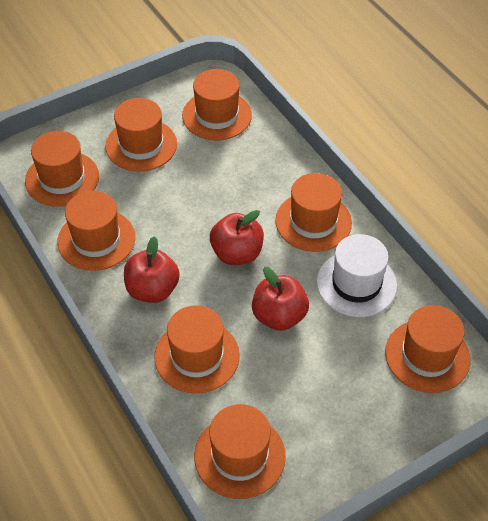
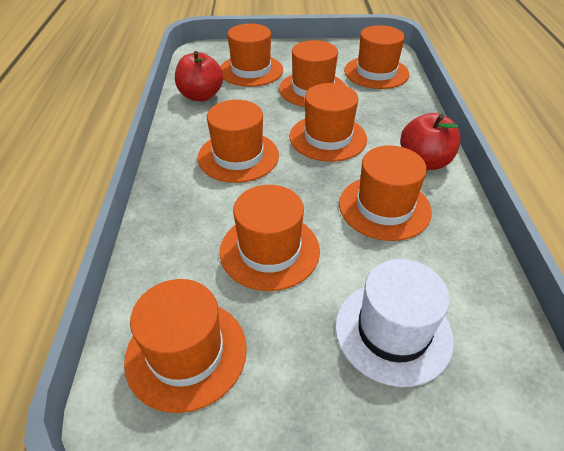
red apple: 3 -> 2

